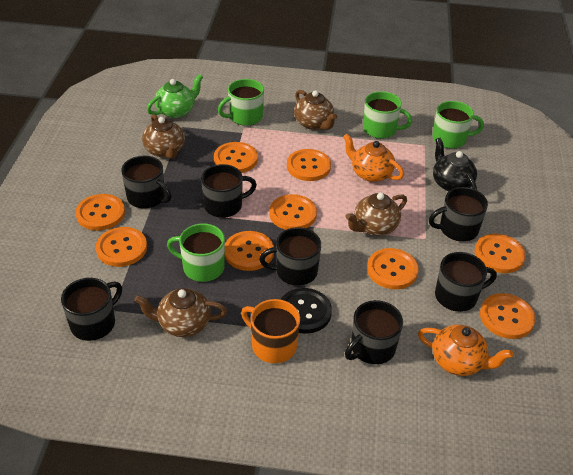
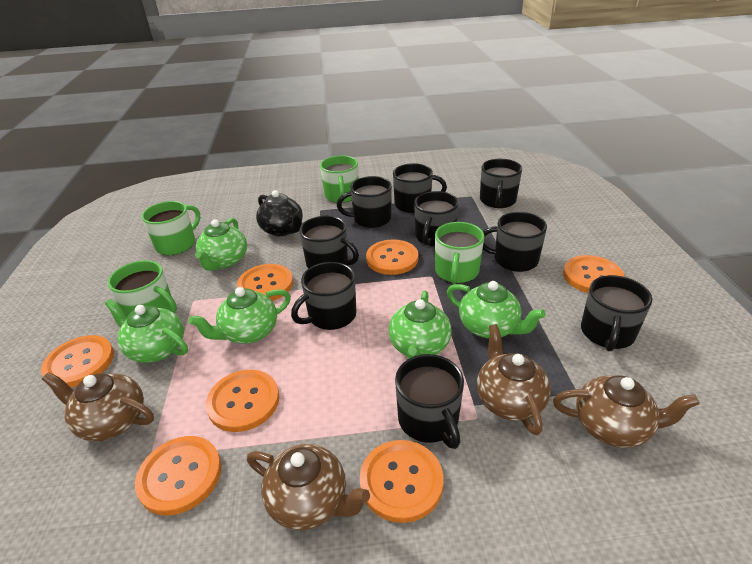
black button: 1 -> 0
black mug: 7 -> 9
green teapot: 1 -> 5
orange button: 9 -> 7
orange mug: 1 -> 0
orange teapot: 2 -> 0

